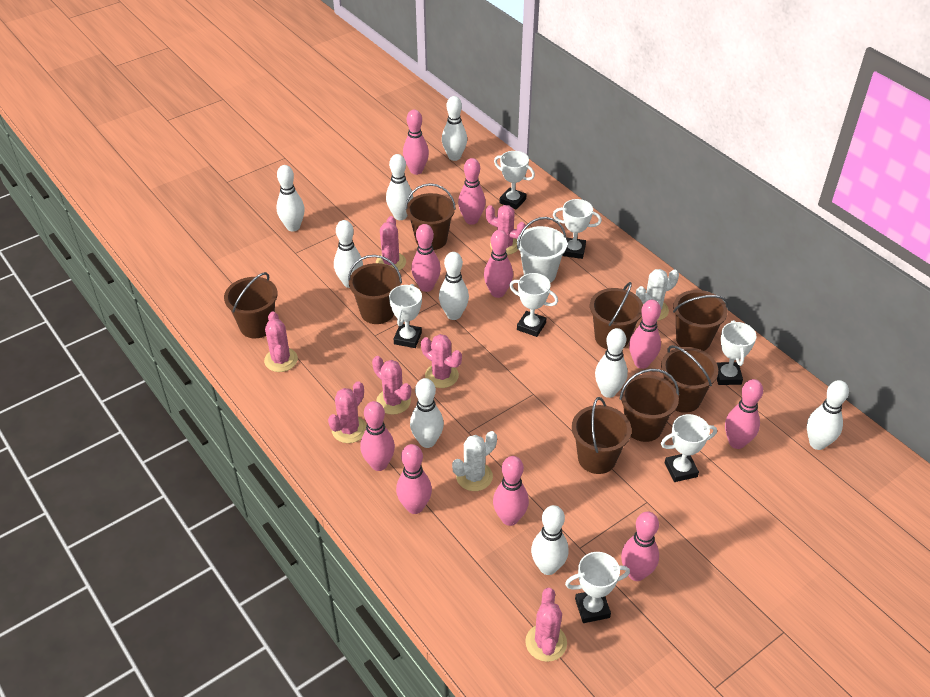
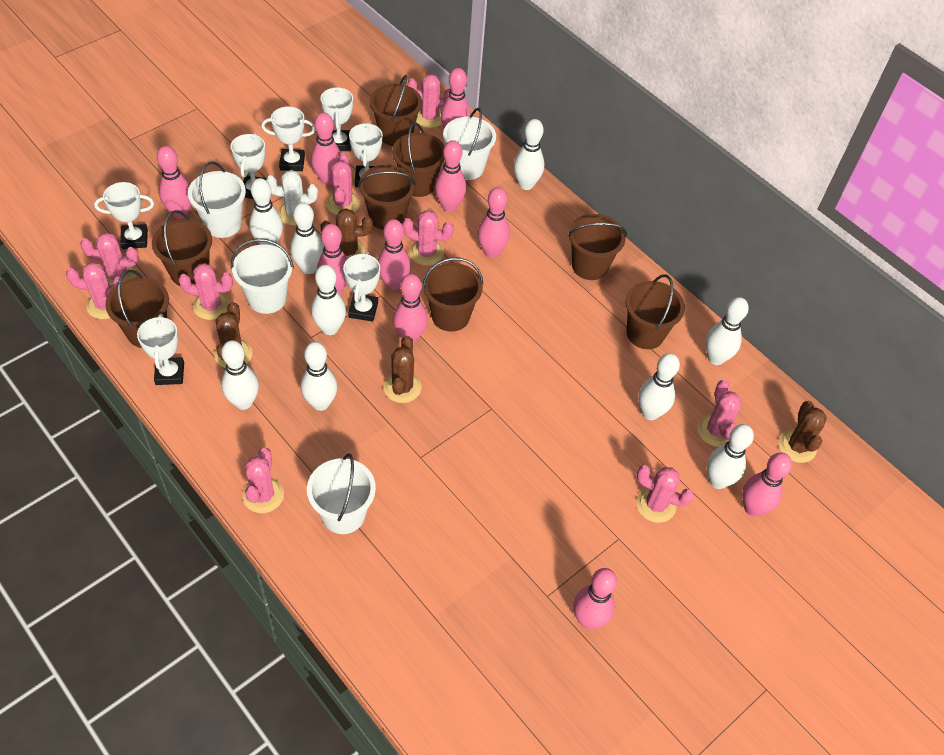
brown cactus: 0 -> 4
pink cactus: 7 -> 9
white bucket: 1 -> 4
white cactus: 2 -> 1

